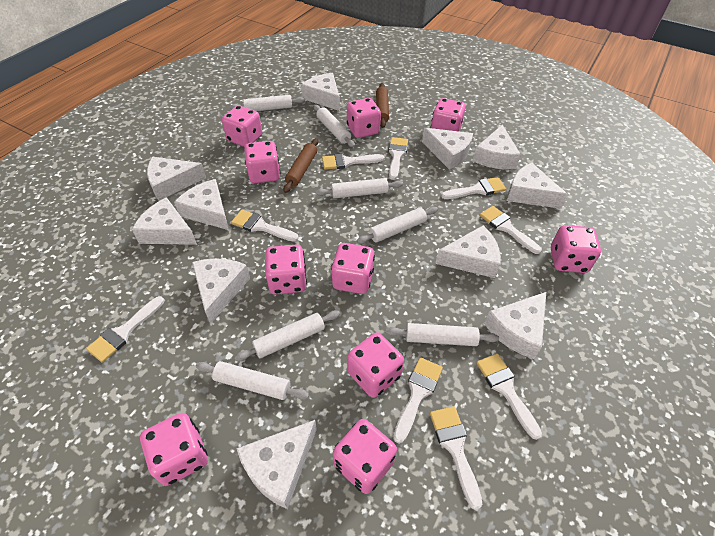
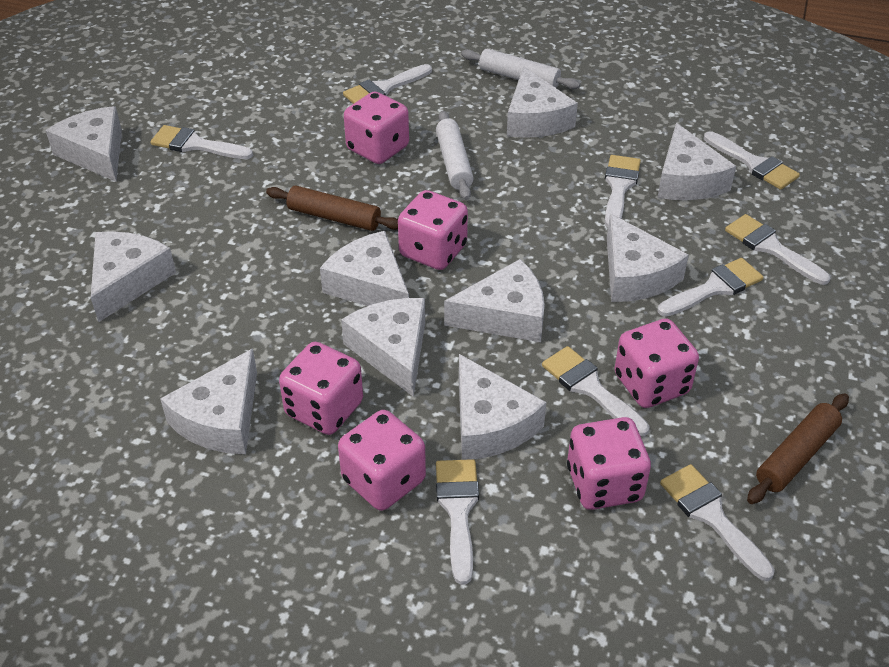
pink dice: 10 -> 6
white cheese: 11 -> 10
white rolling pin: 7 -> 2

